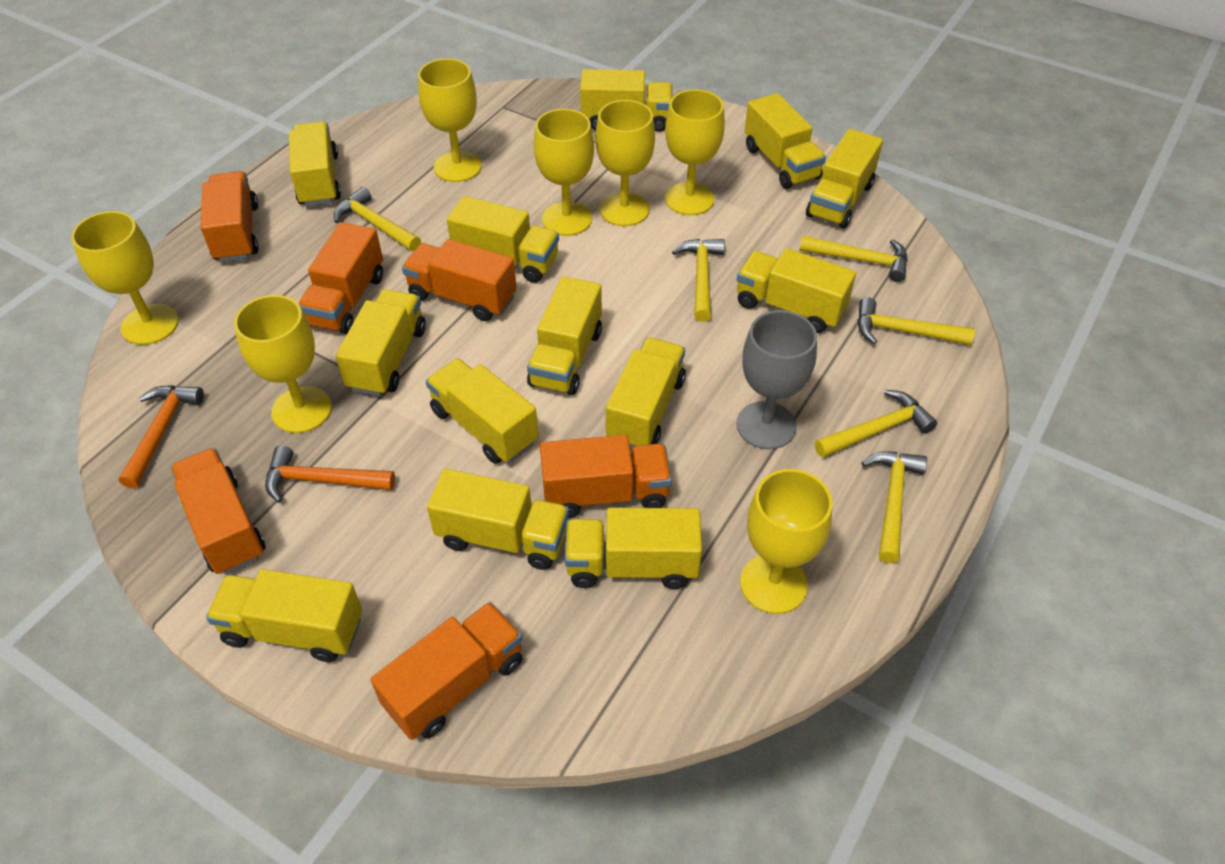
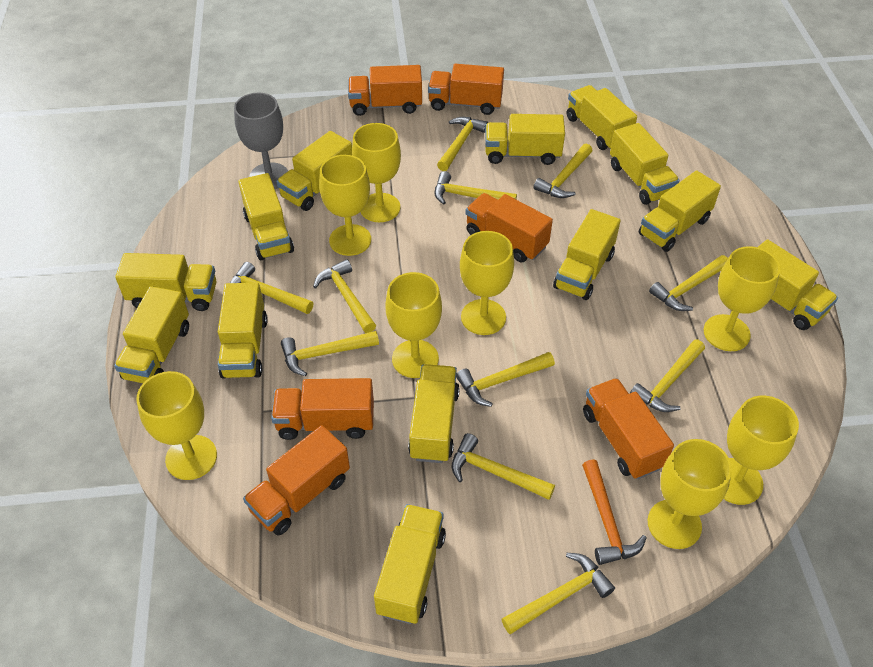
orange hammer: 2 -> 1
yellow goblet: 7 -> 8
yellow hammer: 6 -> 11

